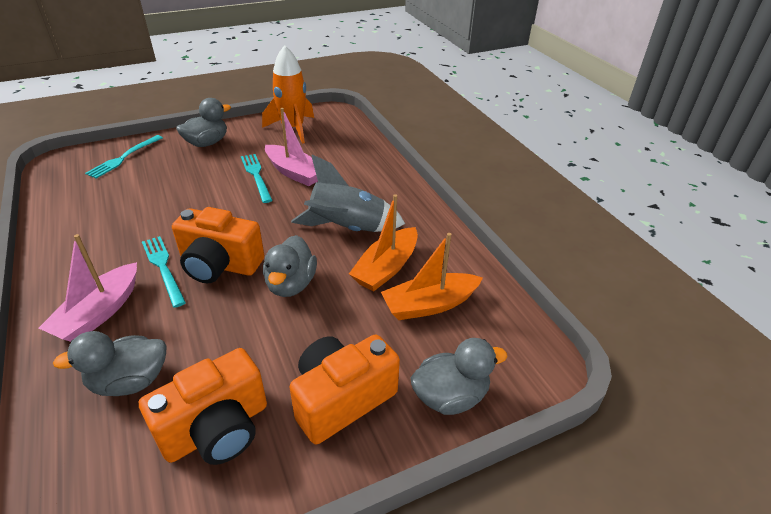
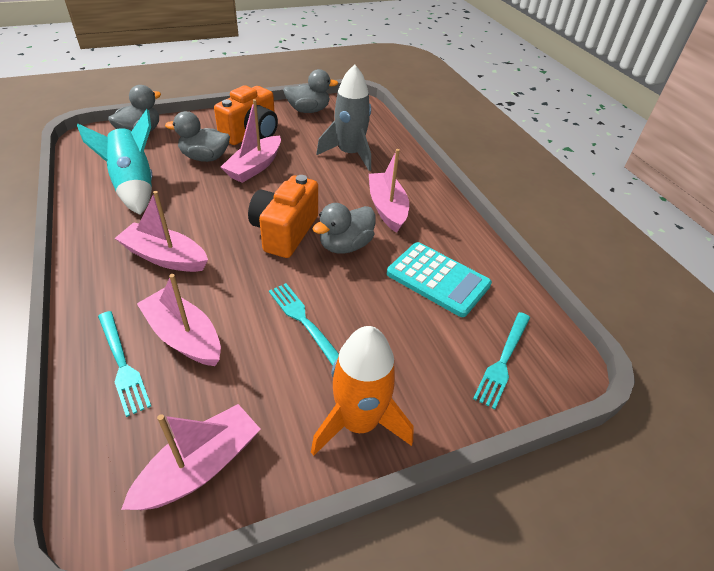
orange boat: 2 -> 0
orange camera: 3 -> 2
pink boat: 2 -> 5
turquoise calculator: 0 -> 1
turquoise rocket: 0 -> 1

